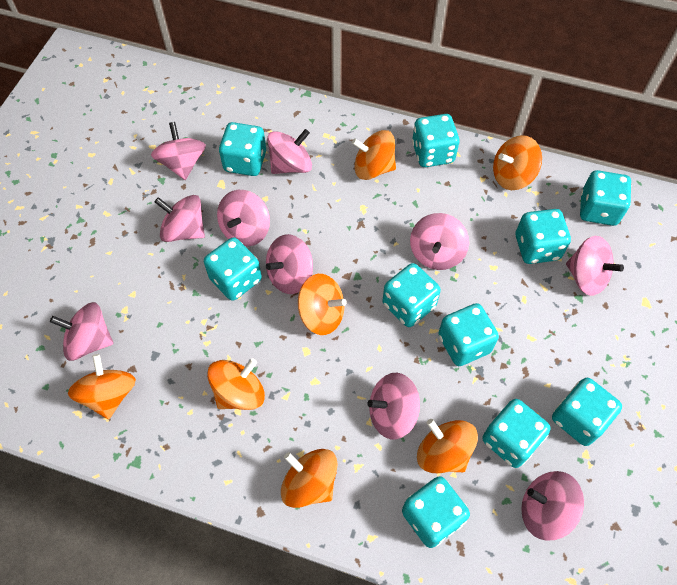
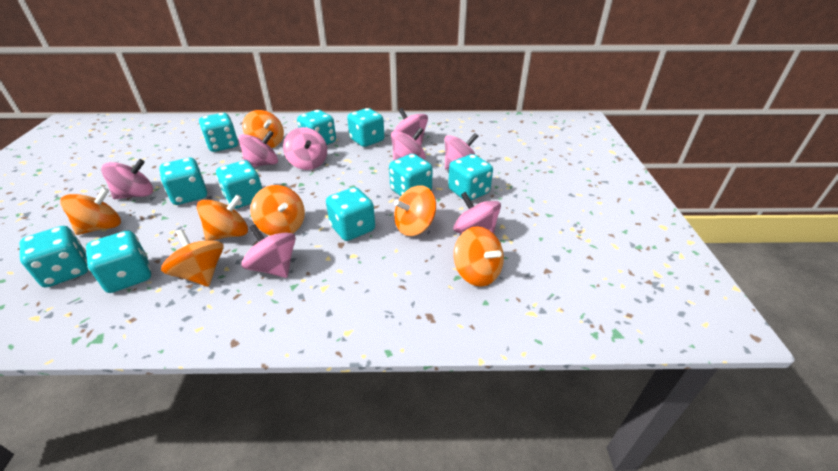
pink spinning top: 10 -> 8

